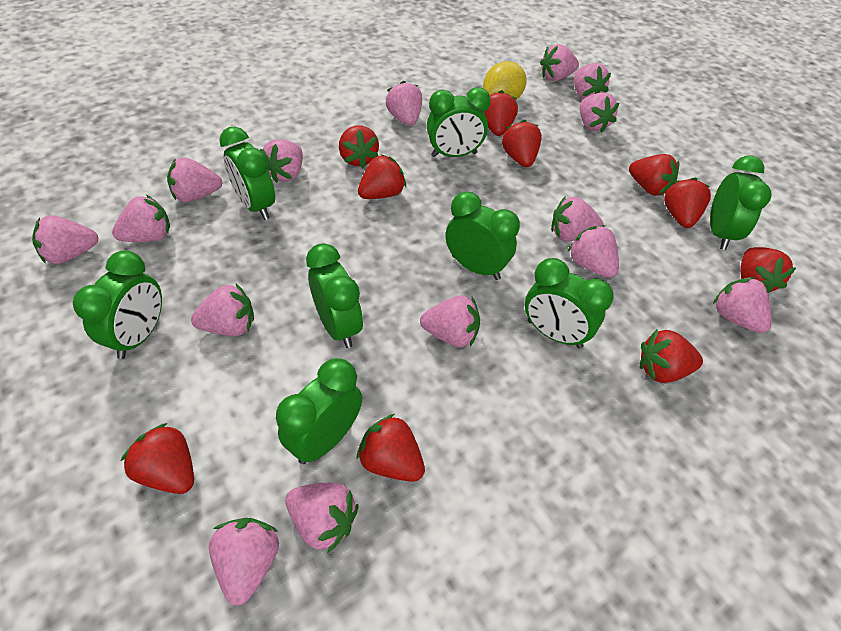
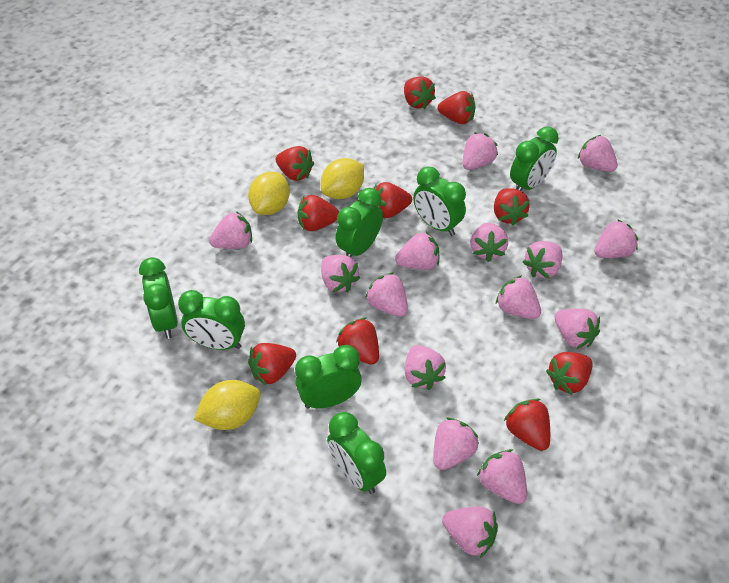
green clock: 8 -> 7
yellow lemon: 1 -> 3

